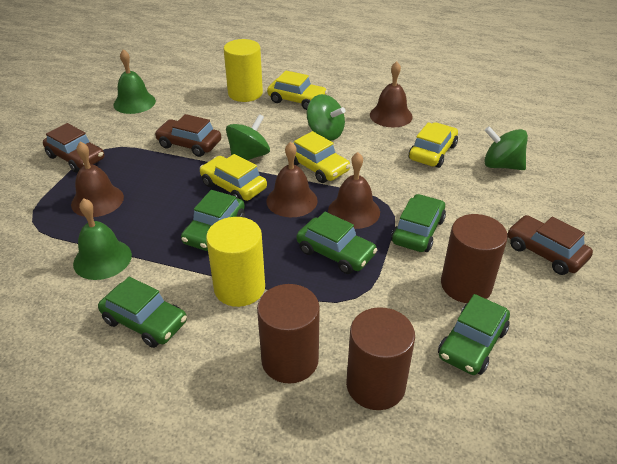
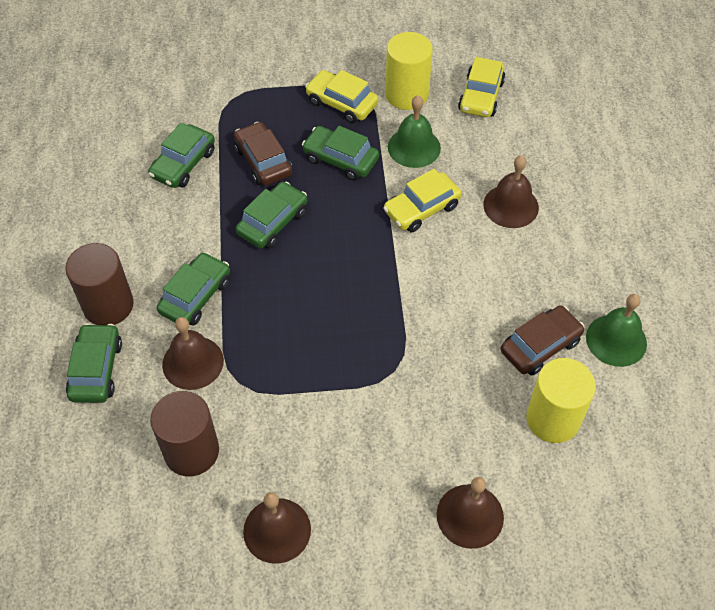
brown car: 3 -> 2
brown cylinder: 3 -> 2
green spinning top: 3 -> 0
yellow car: 4 -> 3

